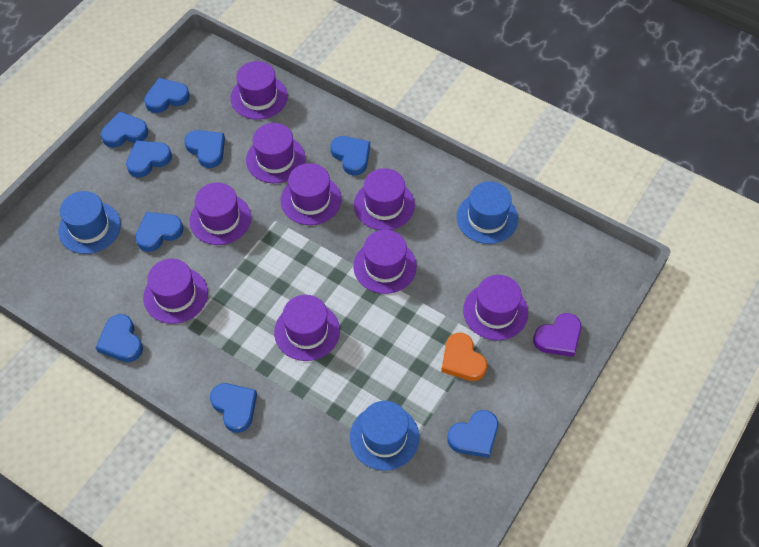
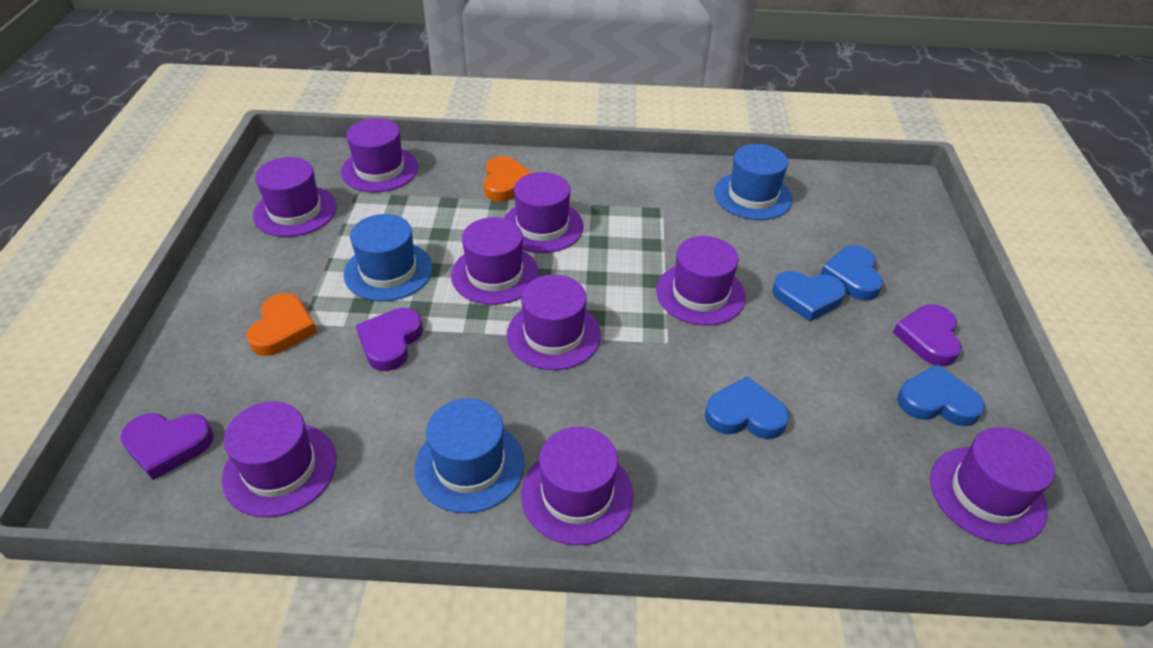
blue heart: 9 -> 4
orange heart: 1 -> 2
purple heart: 1 -> 3

